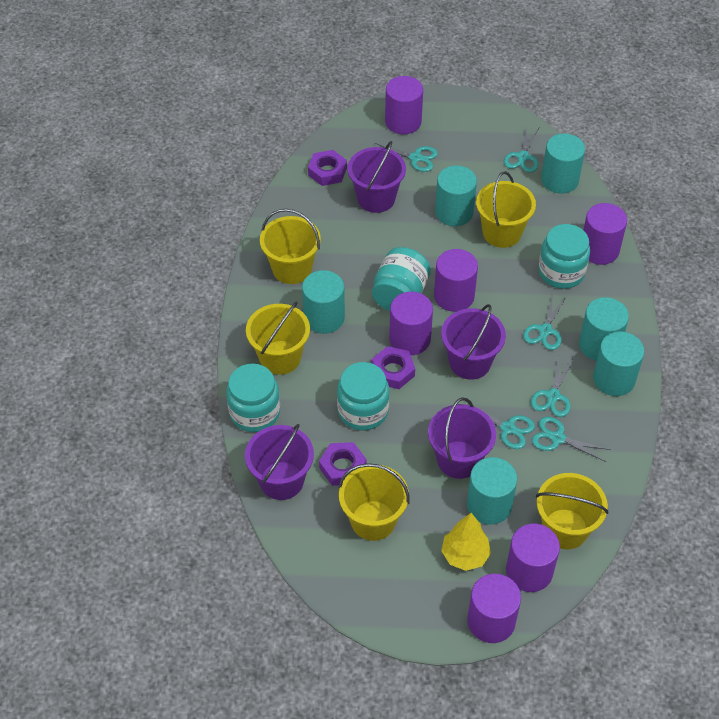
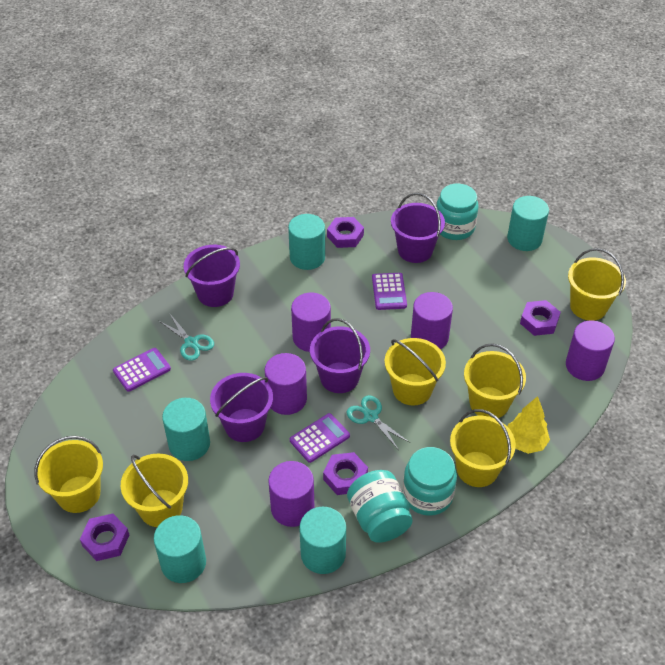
purple calculator: 0 -> 3
purple cylinder: 6 -> 5
purple nut: 3 -> 4
turquoise cylinder: 6 -> 5
turquoise jar: 4 -> 3
turquoise scissors: 6 -> 2
yellow bucket: 5 -> 6

